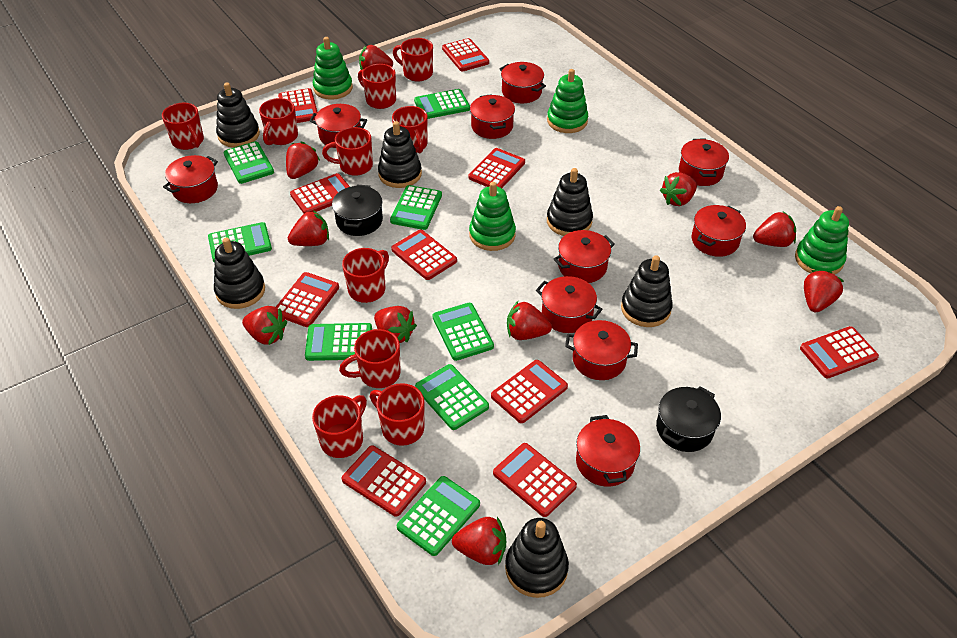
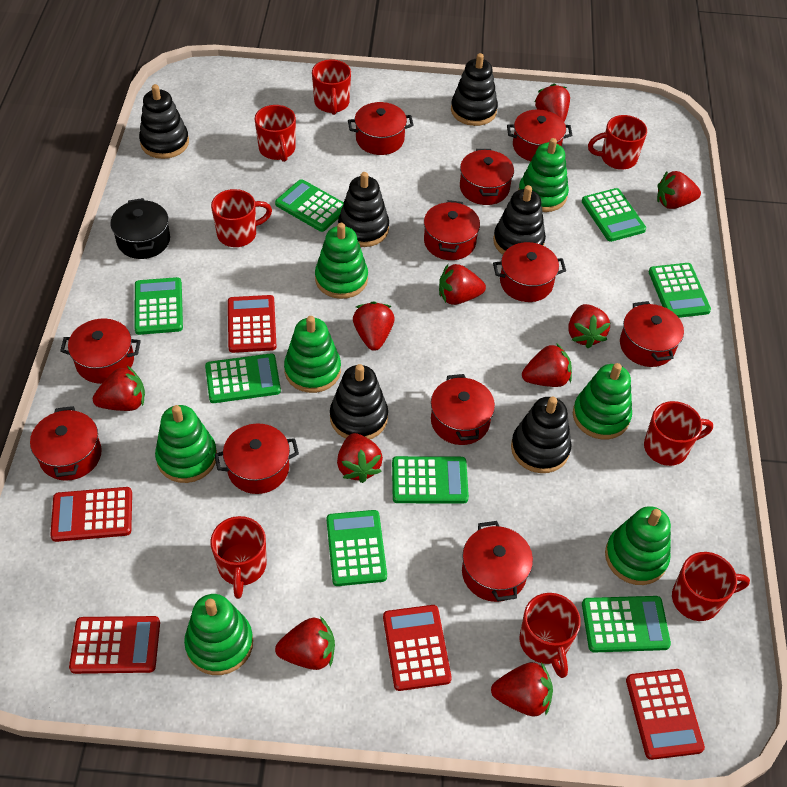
black pot: 2 -> 1
green stacking toy: 4 -> 7
red calculator: 10 -> 5
red mug: 10 -> 8
red pot: 10 -> 11

